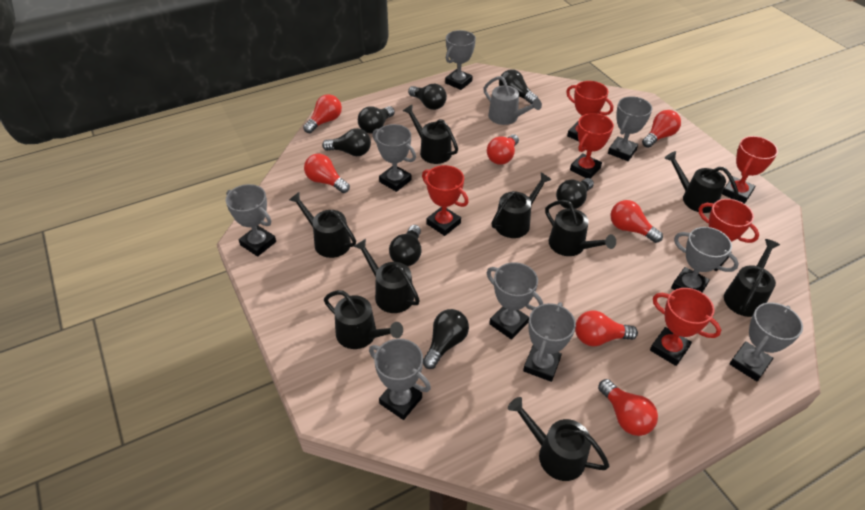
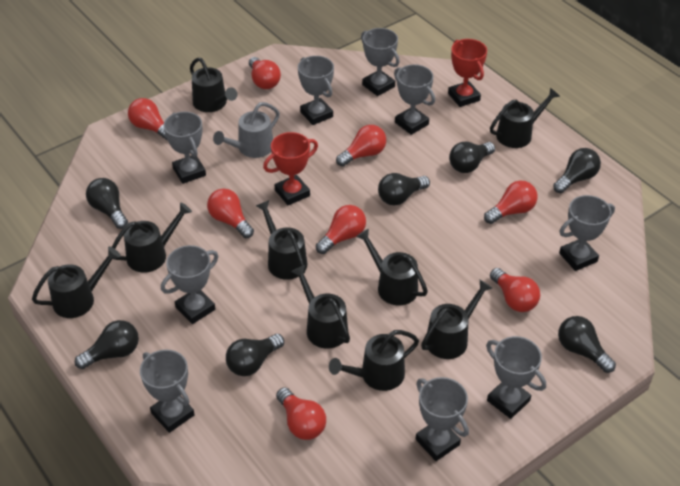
red light bulb: 7 -> 8
red trophy: 6 -> 2

